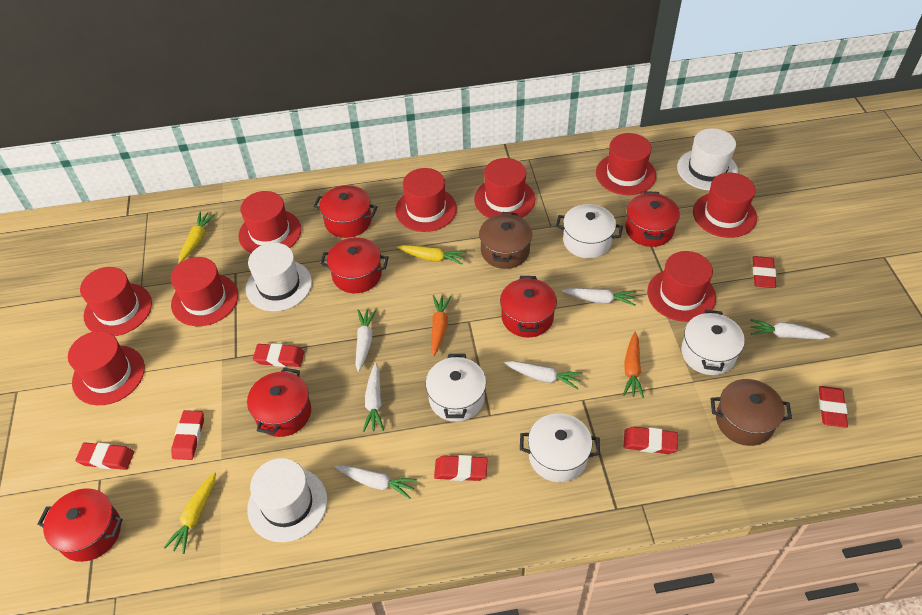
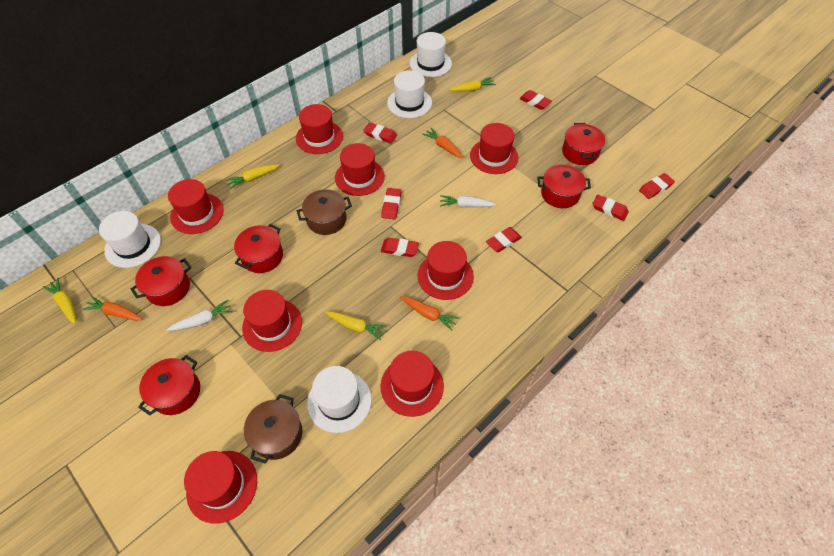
orange carrot: 2 -> 3
red hat: 9 -> 8
red pot: 6 -> 5
white carrot: 6 -> 2
white hat: 3 -> 4
white pot: 4 -> 0
yellow carrot: 3 -> 4

